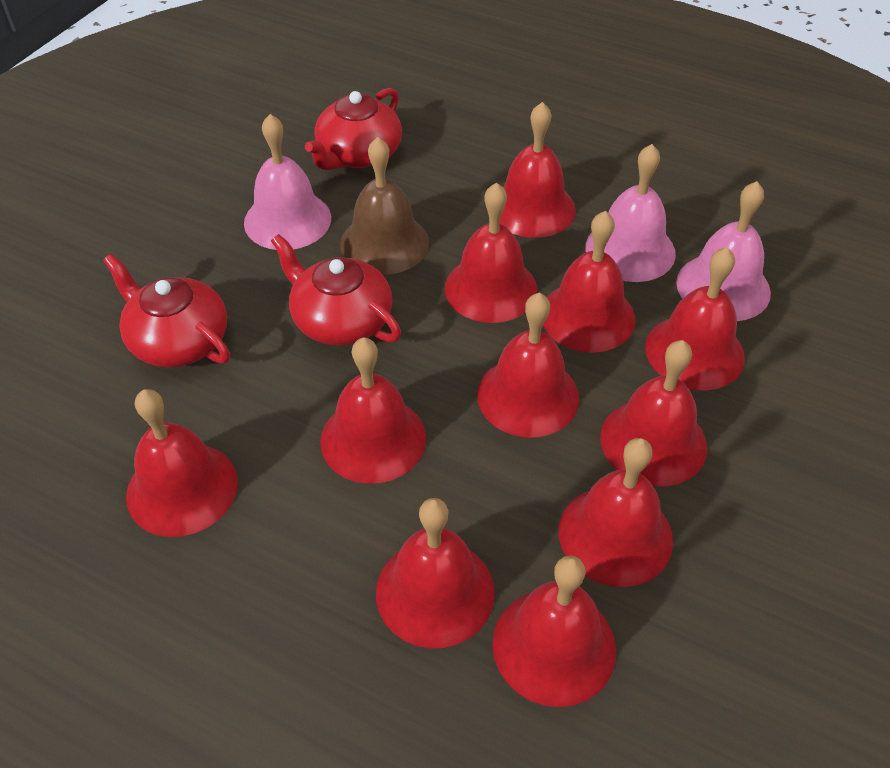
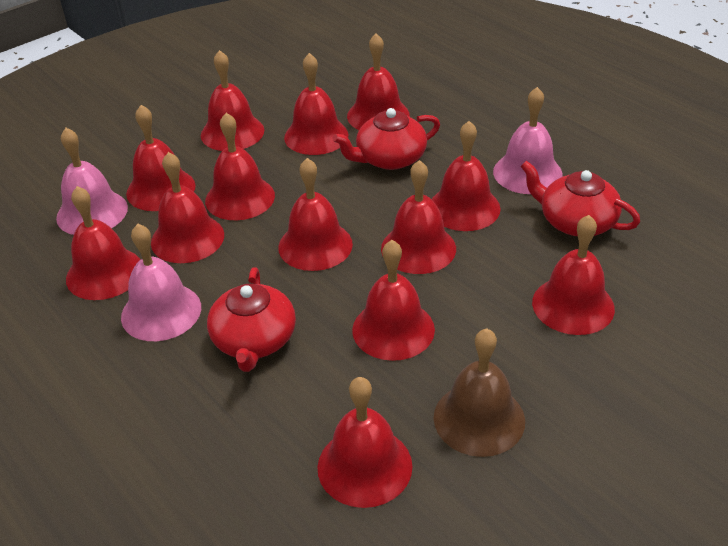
red bell: 11 -> 13

